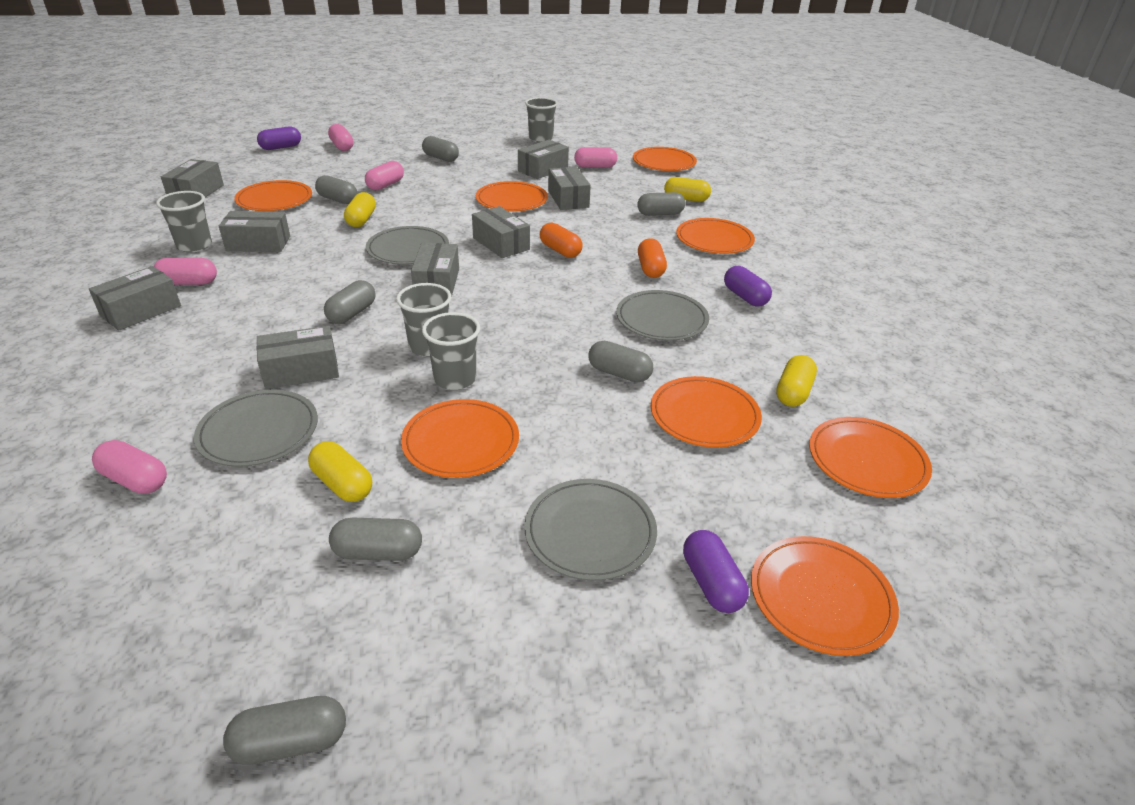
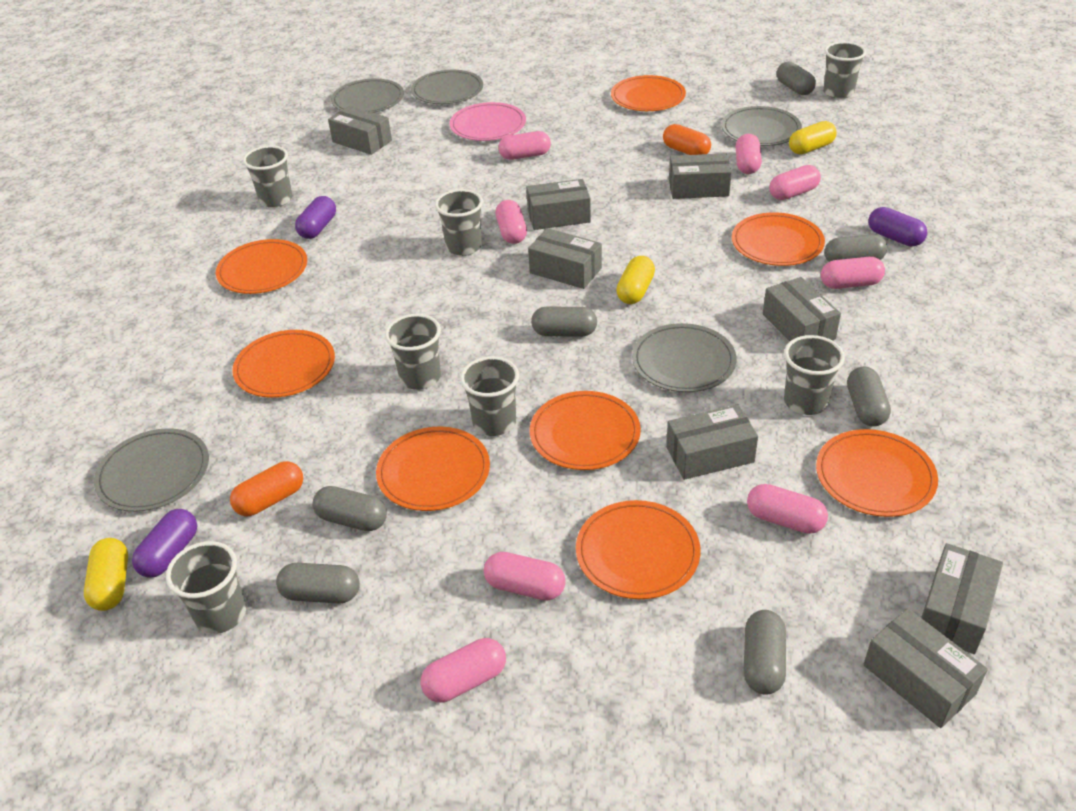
grey cup: 4 -> 7
grey plate: 4 -> 5
pink capsule: 5 -> 8
pink plate: 0 -> 1
yellow capsule: 4 -> 3

